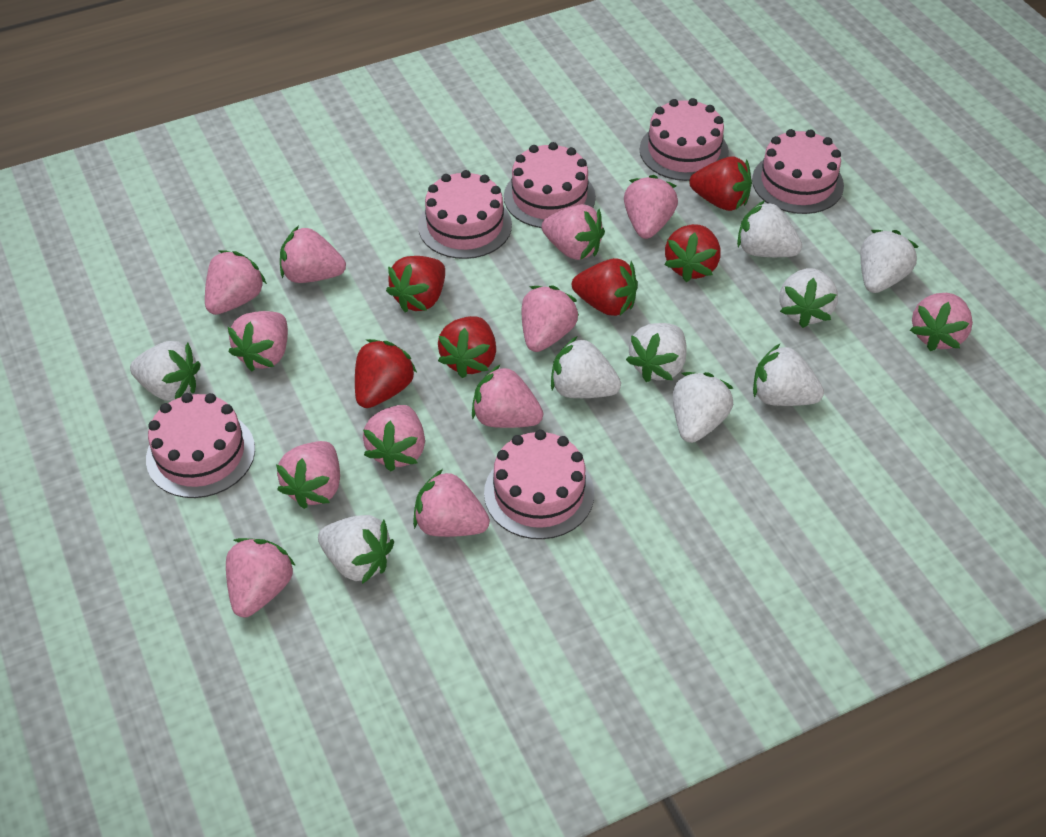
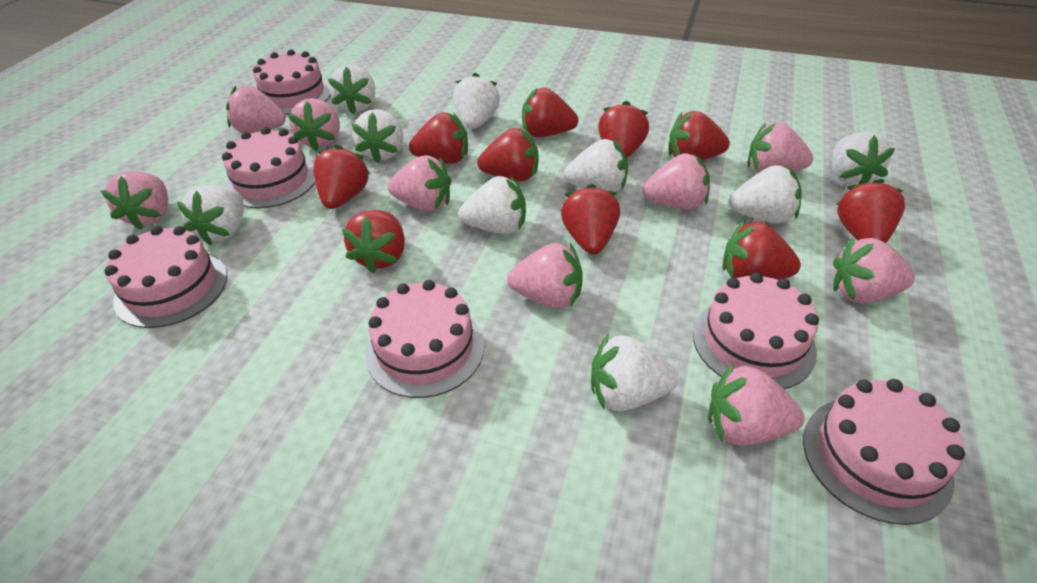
pink strawberry: 12 -> 9
red strawberry: 6 -> 10

